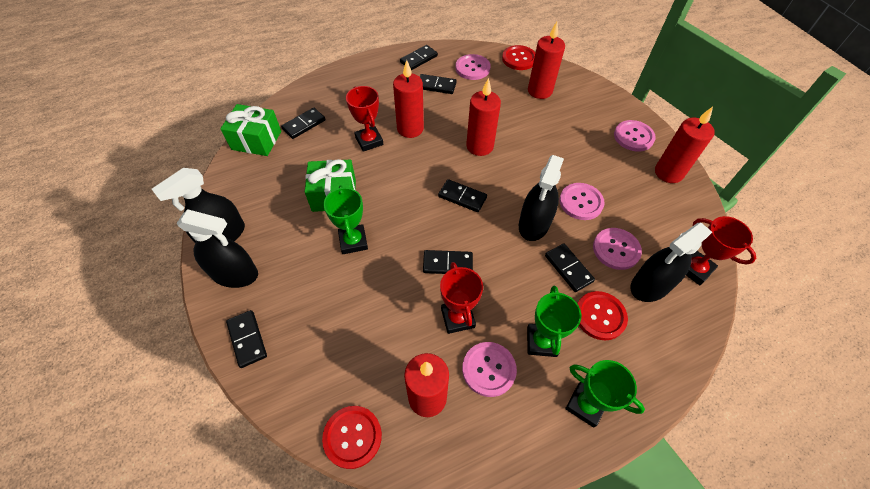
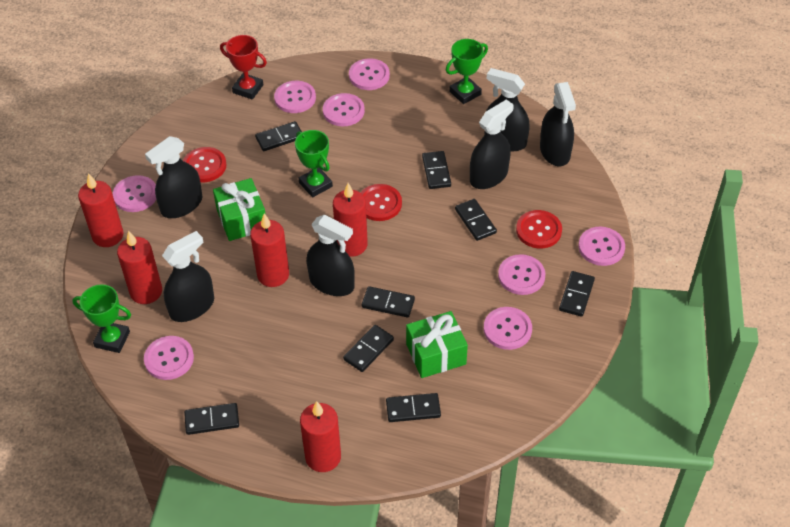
black domino: 7 -> 8
black spray bottle: 4 -> 6
pink button: 5 -> 8
red trophy: 3 -> 1

